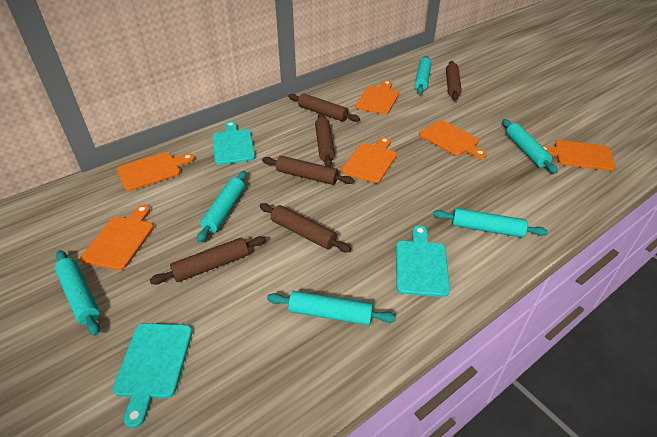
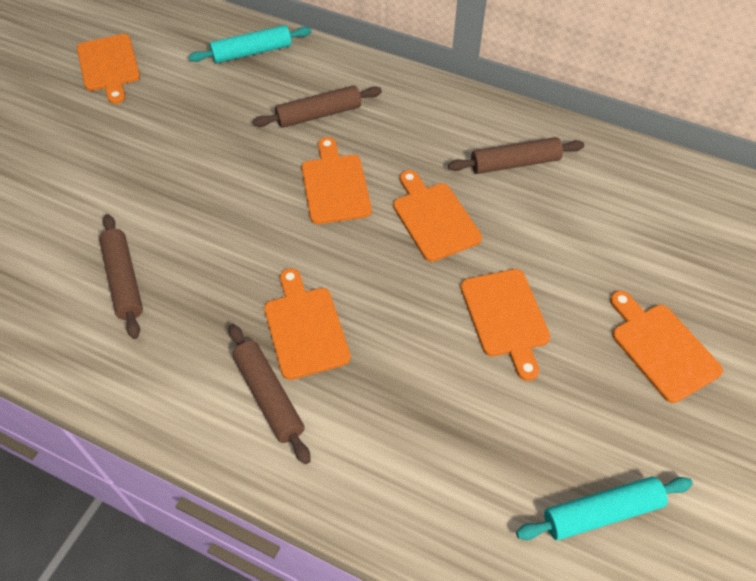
brown rolling pin: 6 -> 4
turquoise cutting board: 3 -> 0
turquoise rolling pin: 6 -> 2

